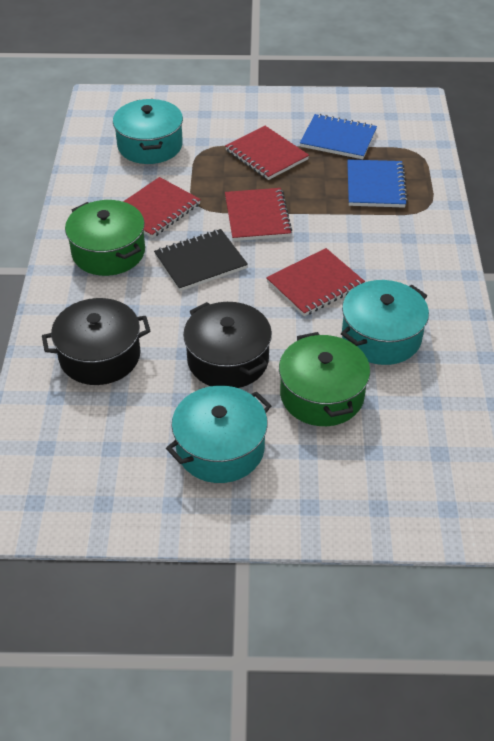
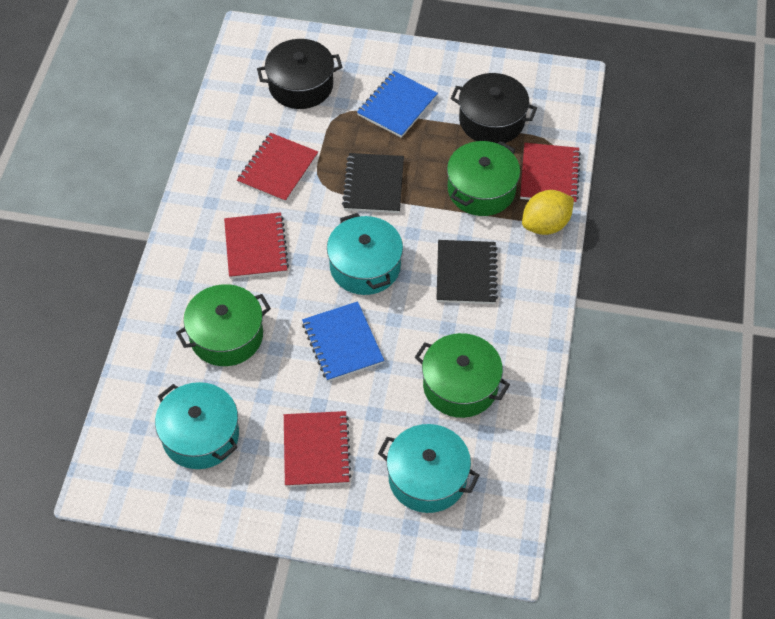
black notebook: 1 -> 2
green pot: 2 -> 3
yellow lemon: 0 -> 1

